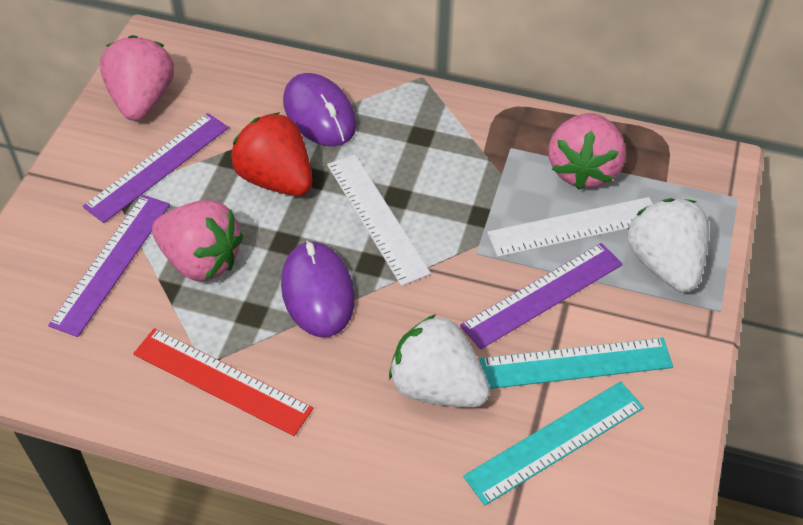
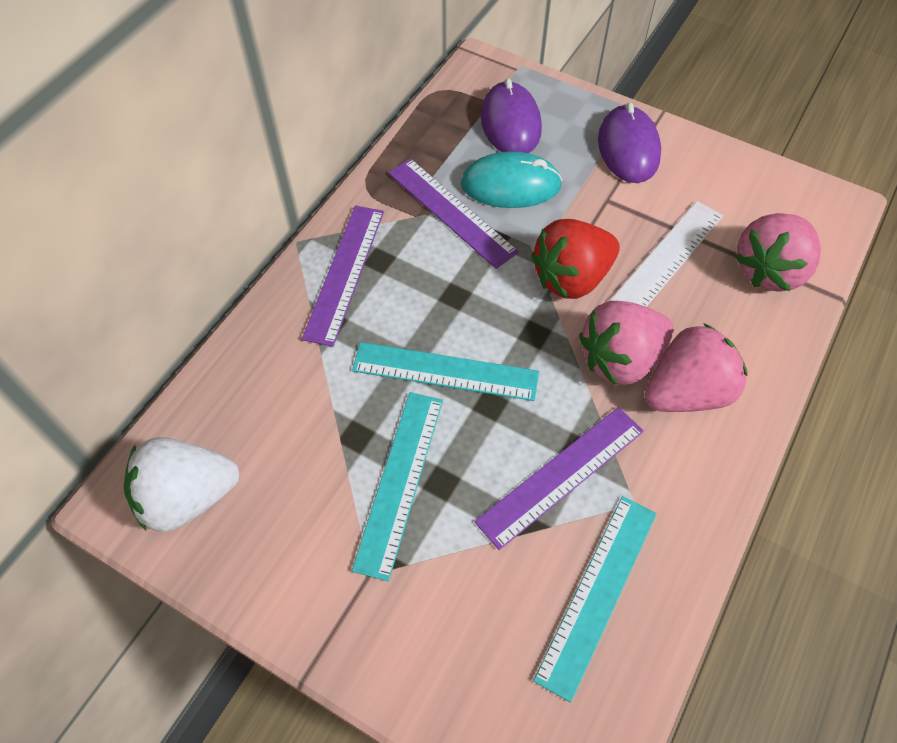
red ruler: 1 -> 0
turquoise mouse: 0 -> 1
turquoise ruler: 2 -> 3
white ruler: 2 -> 1
white strawberry: 2 -> 1

